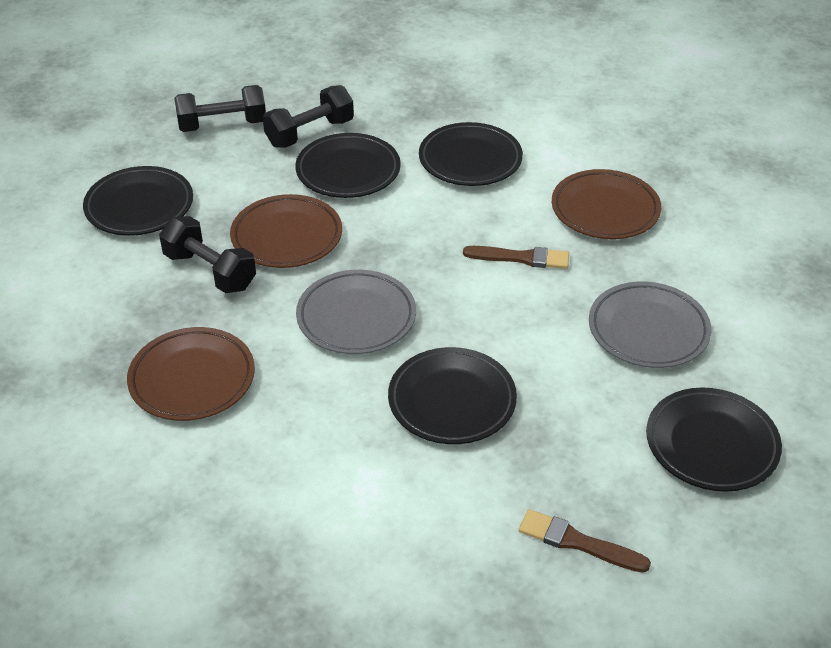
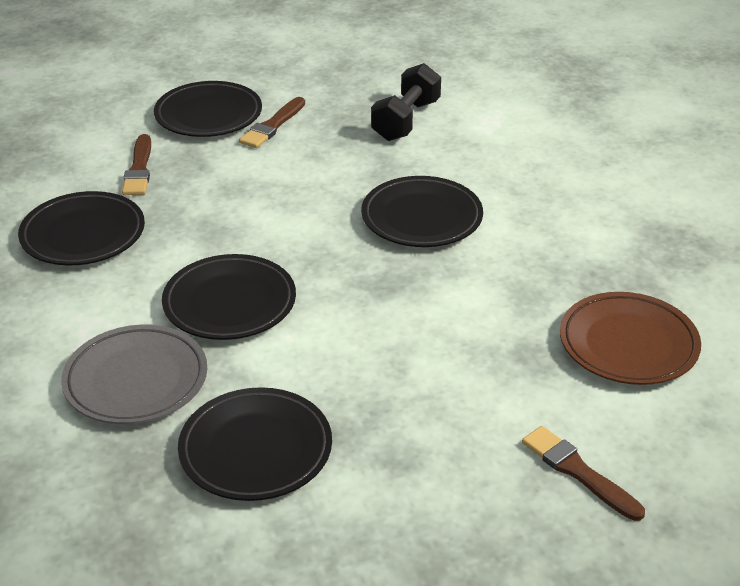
black dumbbell: 3 -> 1
brown brush: 2 -> 3
brown plate: 3 -> 1
grey plate: 2 -> 1

